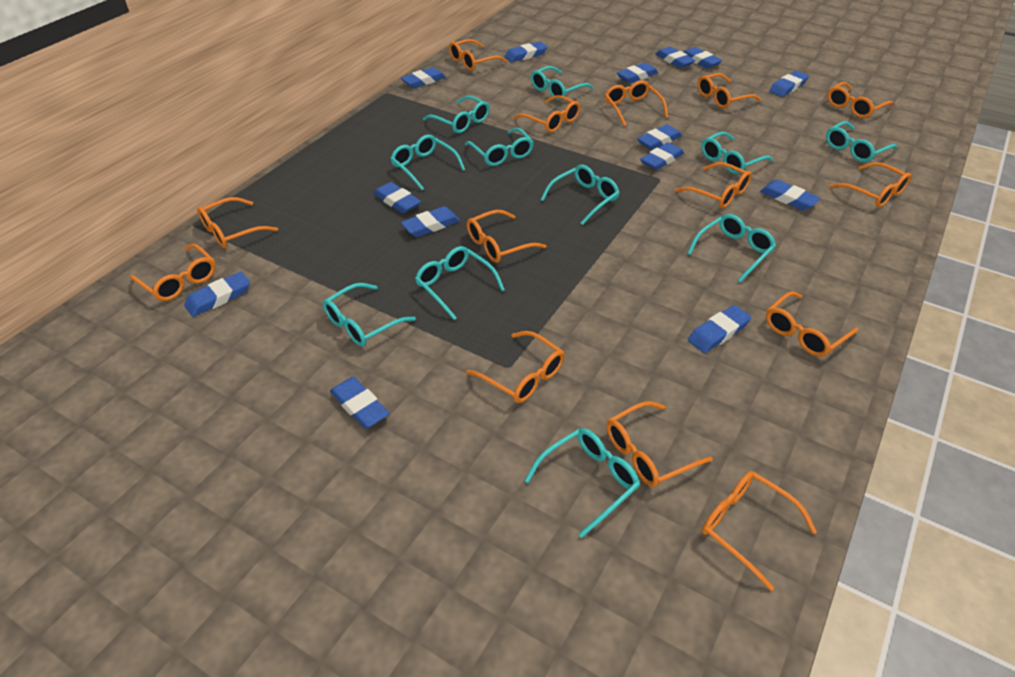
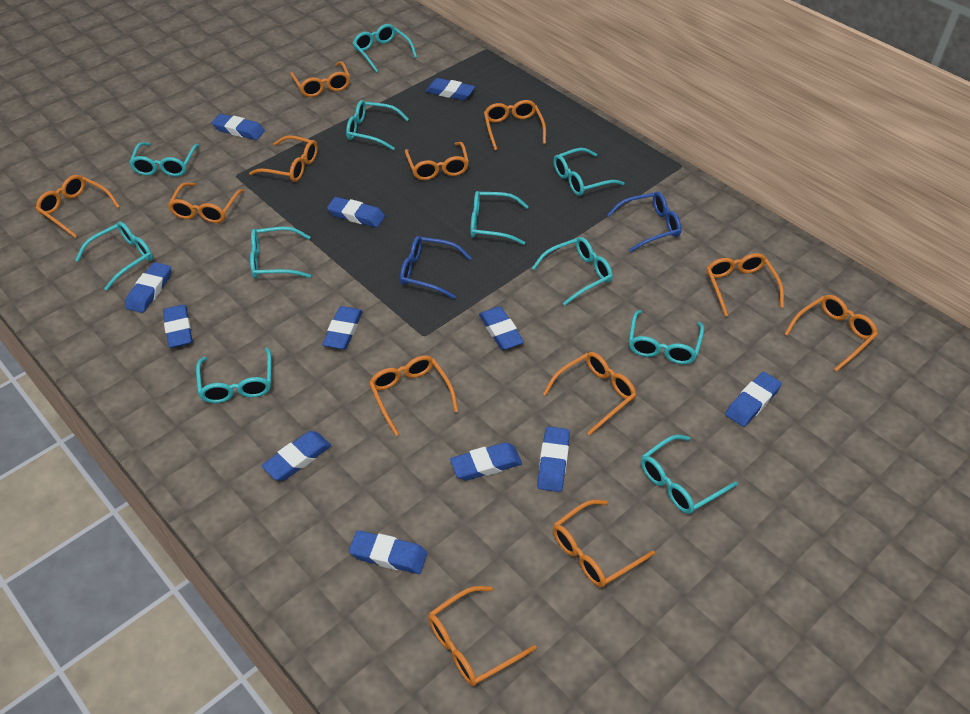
blue eraser: 14 -> 12
blue glasses: 0 -> 2
orange glasses: 14 -> 12

